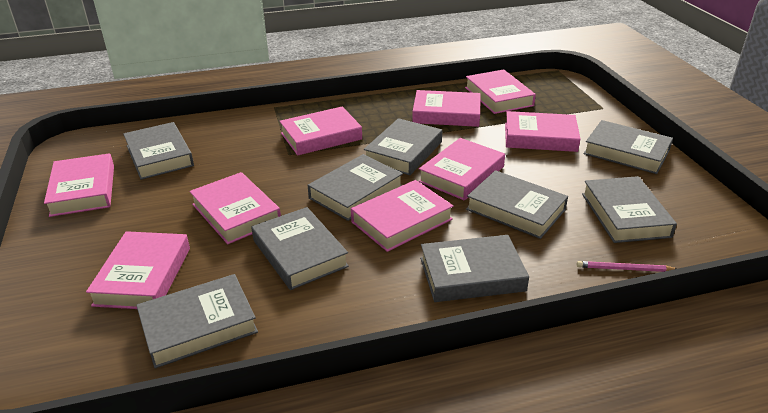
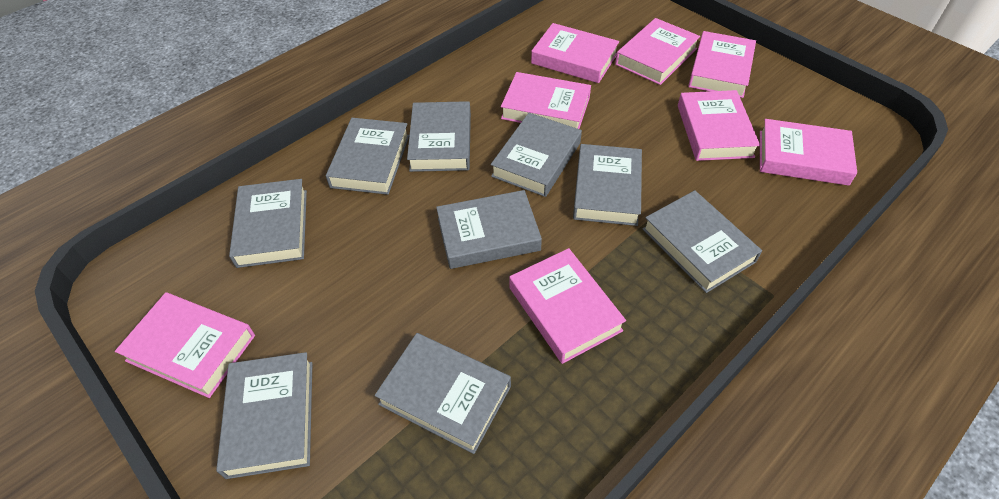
pink book: 9 -> 8
pink pencil: 1 -> 0

